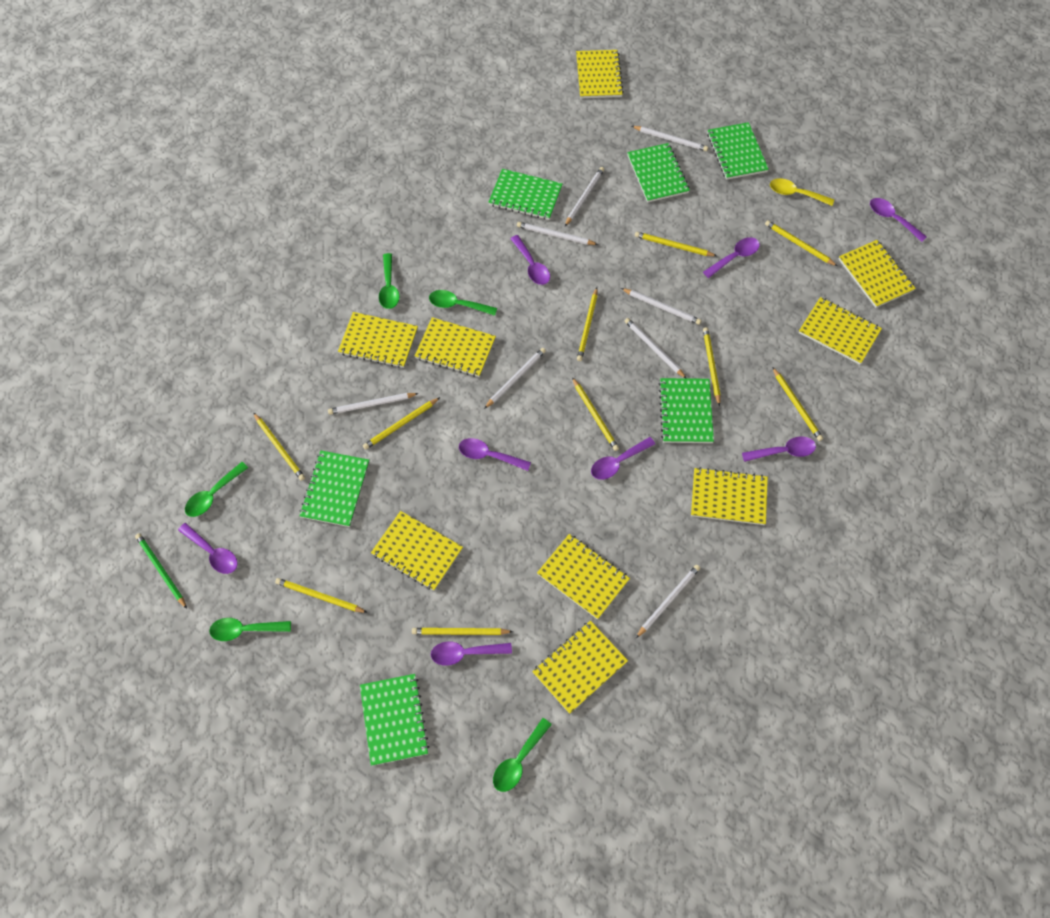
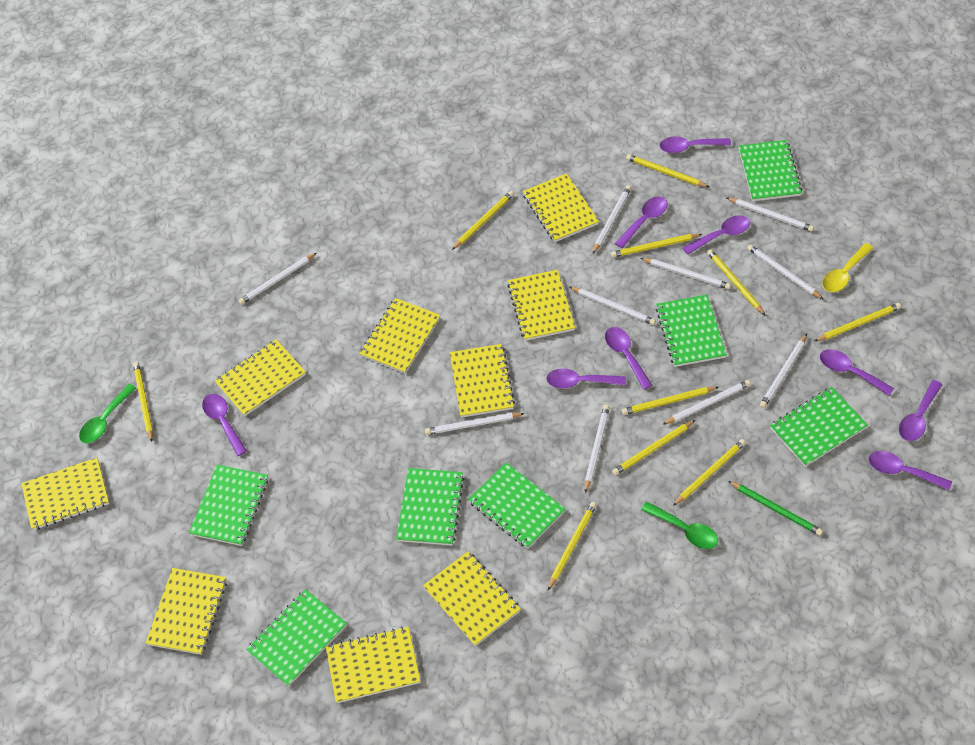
green notebook: 6 -> 7
green spoon: 5 -> 2
purple spoon: 8 -> 9
white pencil: 8 -> 10

